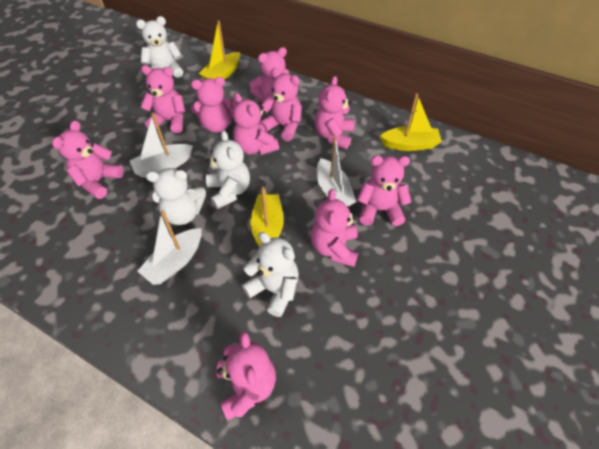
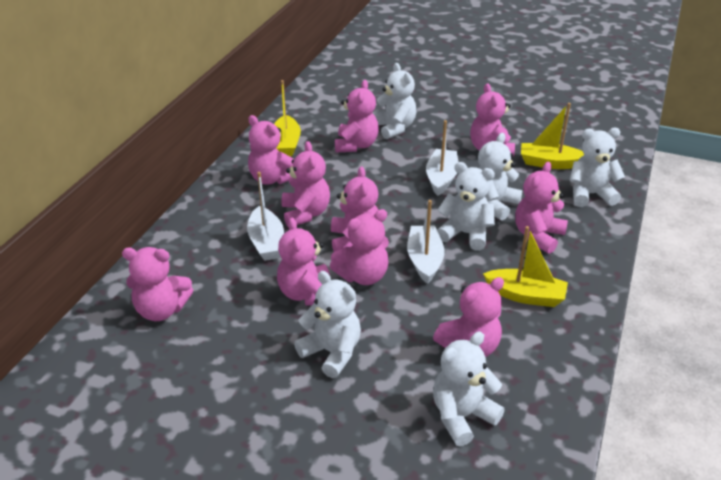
white teddy bear: 4 -> 6

